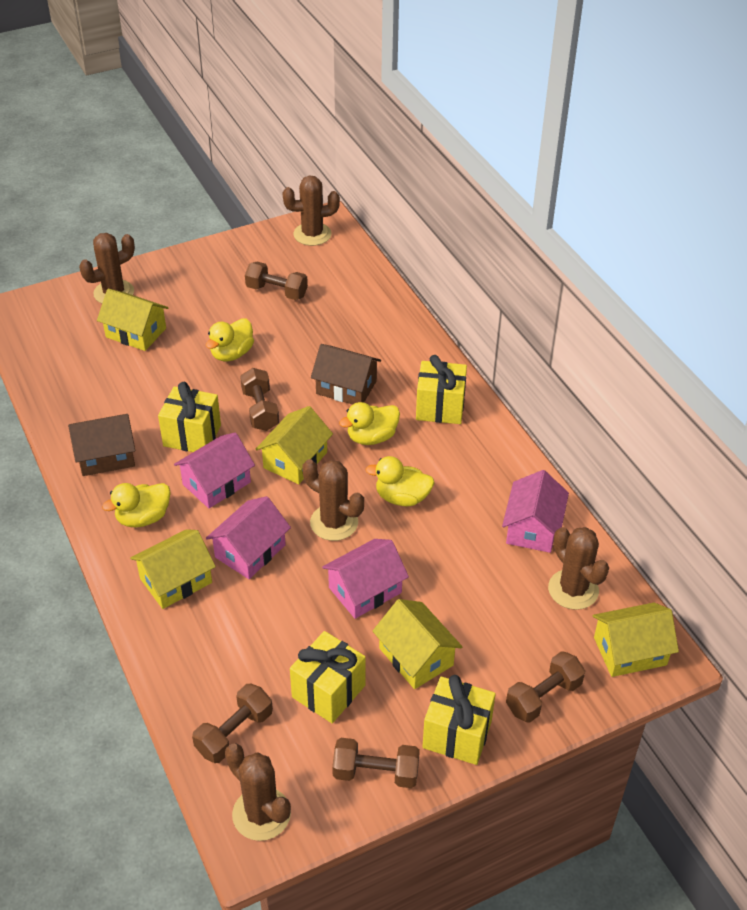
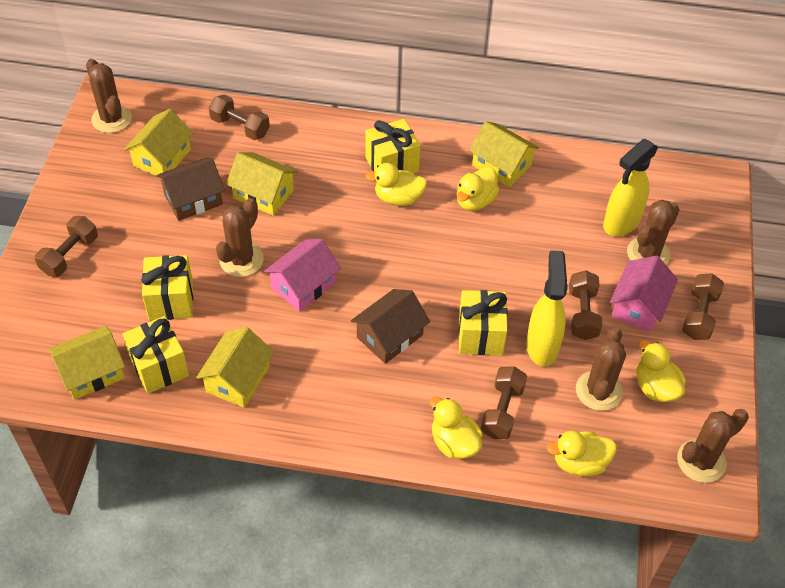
pink house: 4 -> 2
yellow duck: 4 -> 5
yellow spray bottle: 0 -> 2

